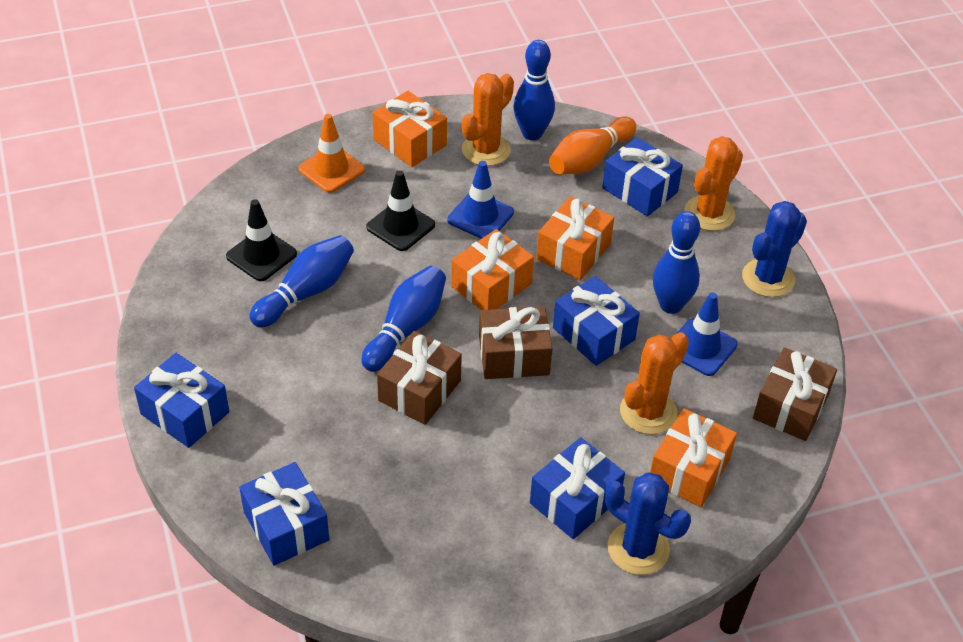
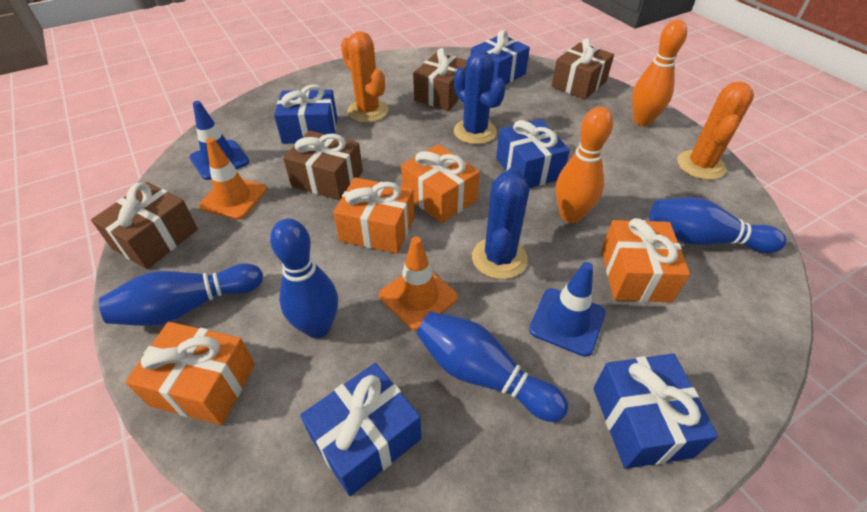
black traffic cone: 2 -> 0
brown gift: 3 -> 4
orange bowling pin: 1 -> 2
orange cactus: 3 -> 2
orange traffic cone: 1 -> 2

